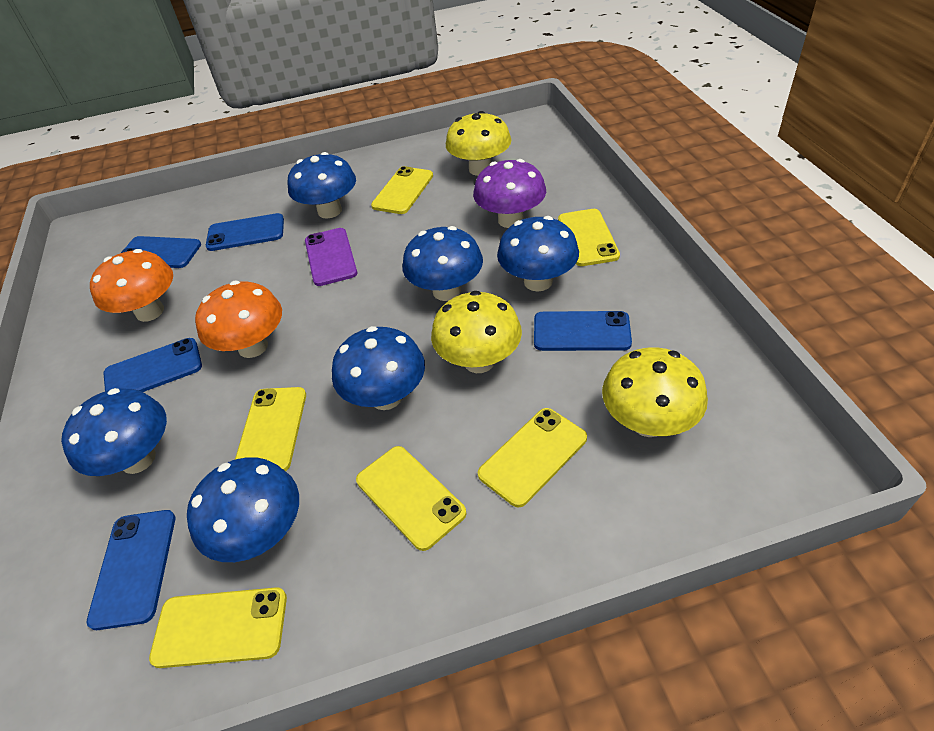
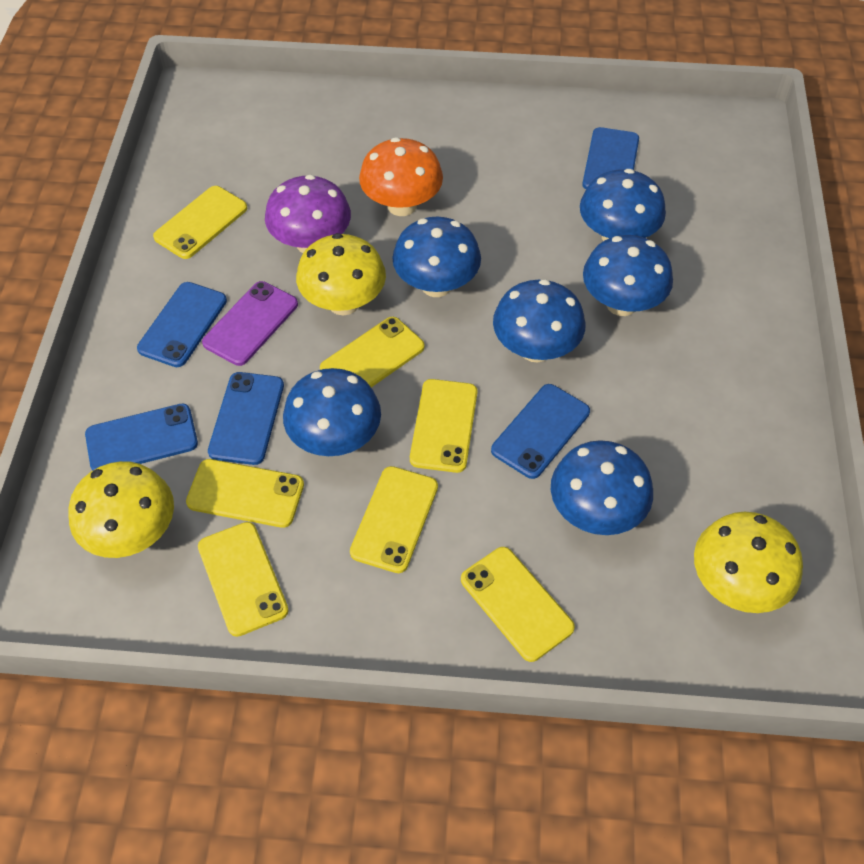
orange mushroom: 2 -> 1
yellow phone: 6 -> 7

